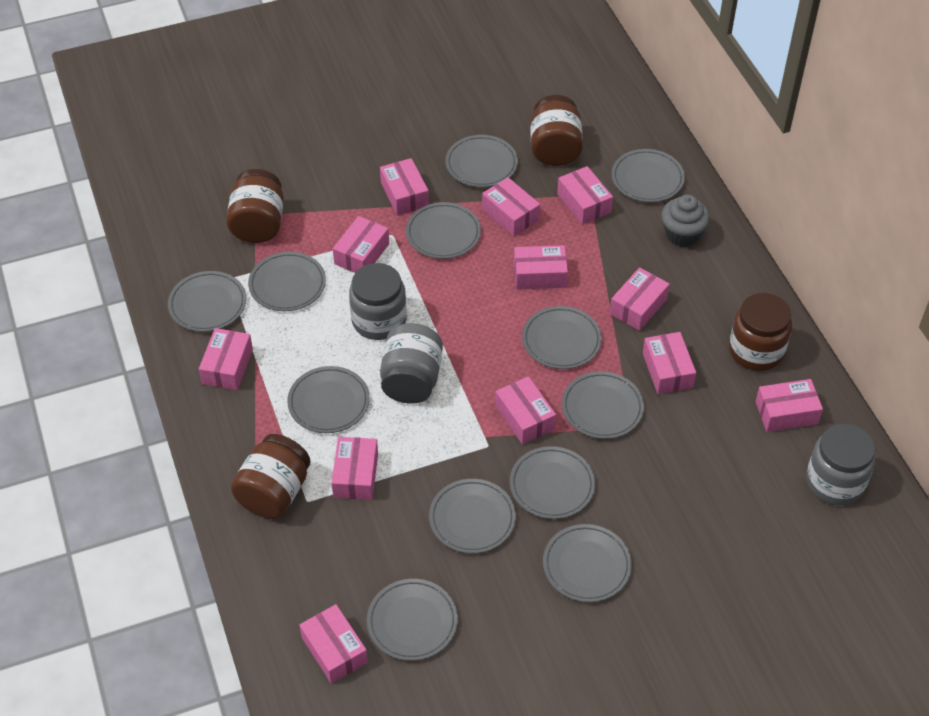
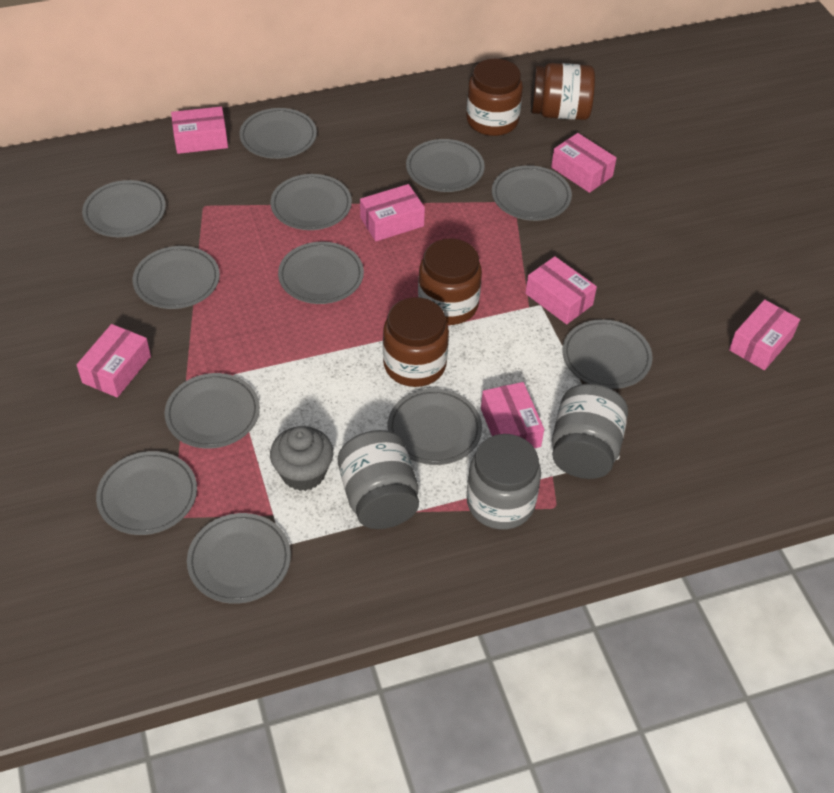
pink box: 12 -> 7

